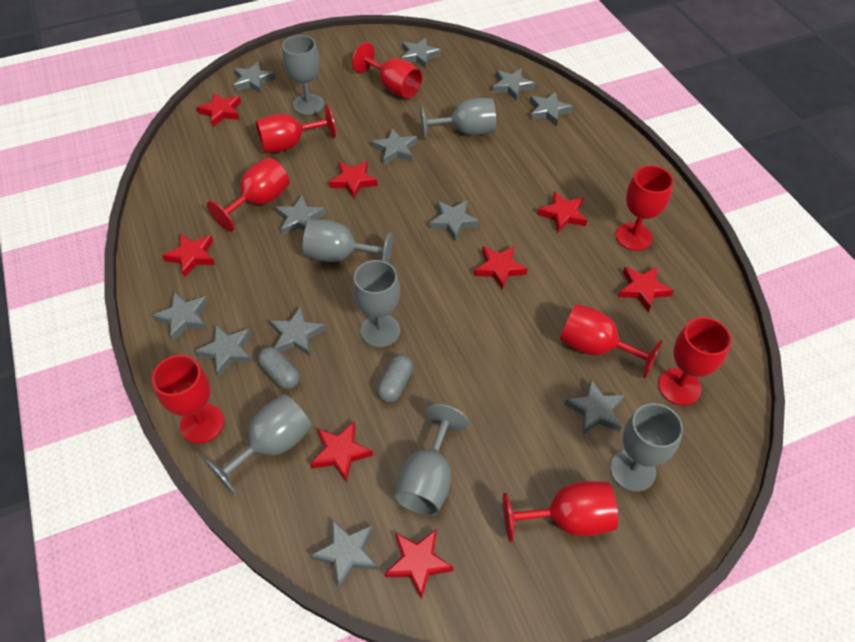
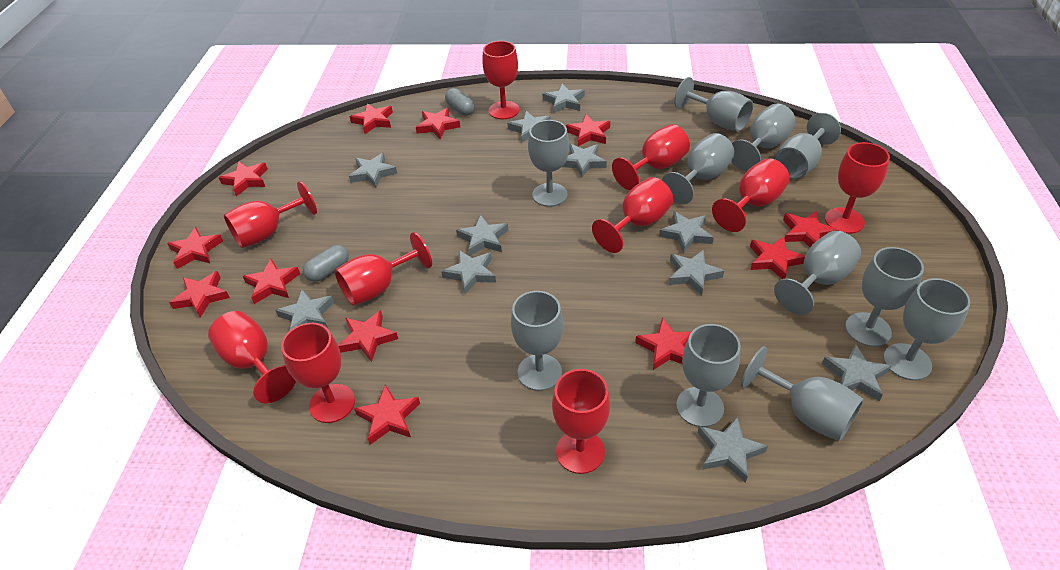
grey goblet: 7 -> 11
grey star: 12 -> 11
red goblet: 8 -> 10
red star: 8 -> 12

